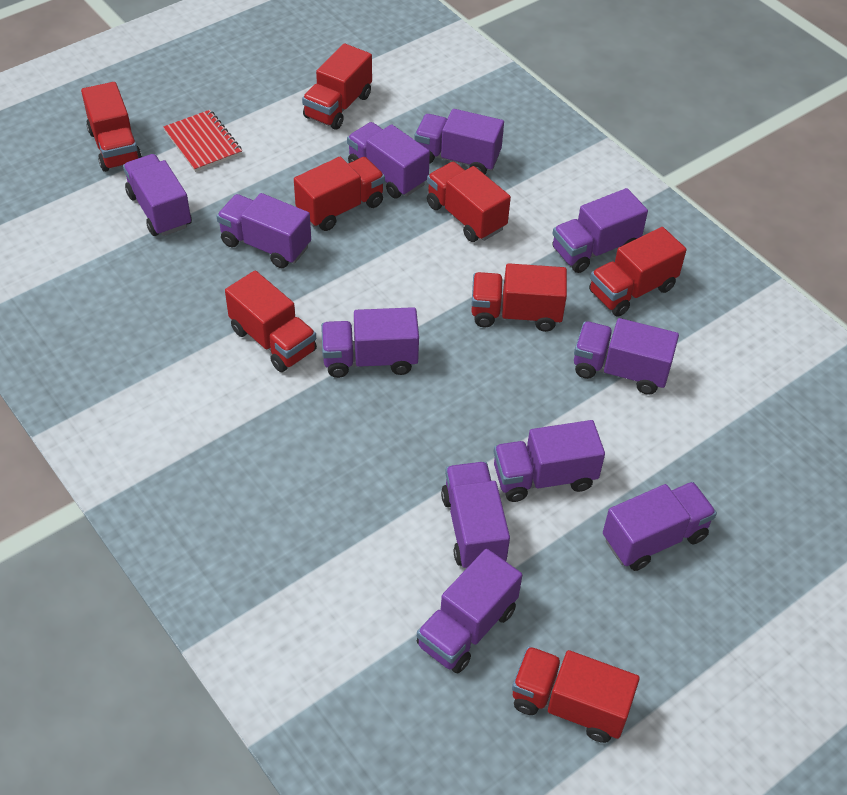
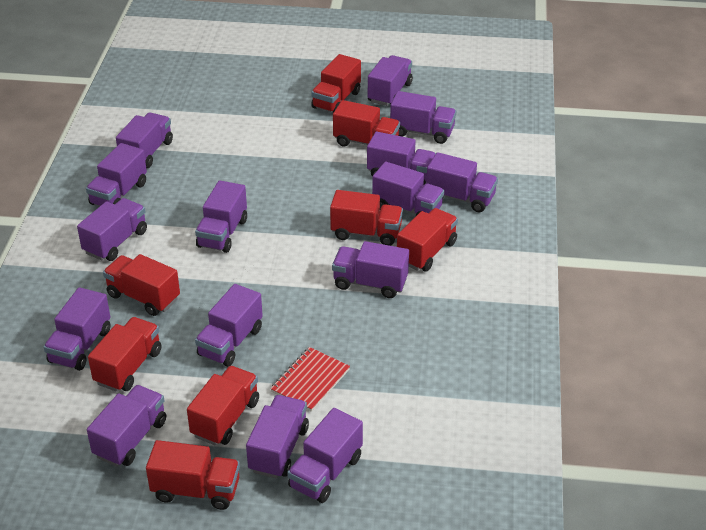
purple truck: 11 -> 15

